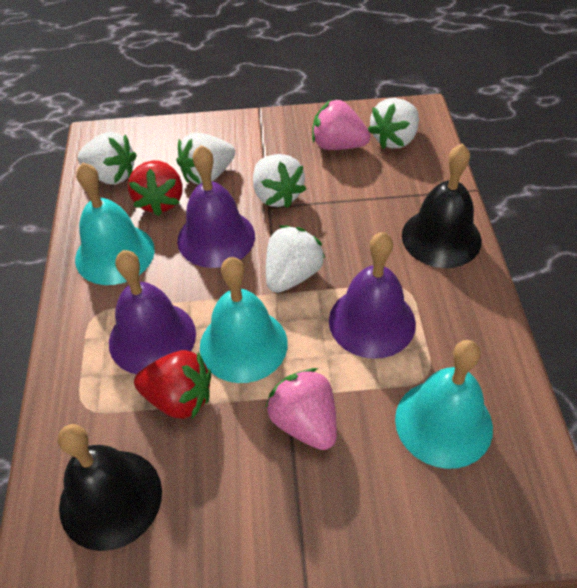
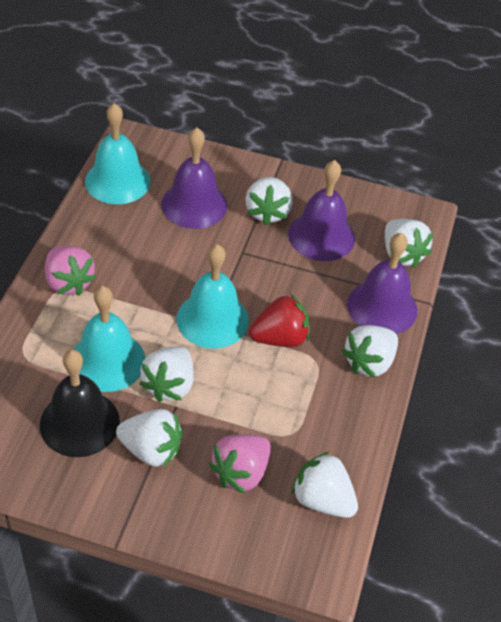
black bell: 2 -> 1
red strawberry: 2 -> 1
white strawberry: 5 -> 6

